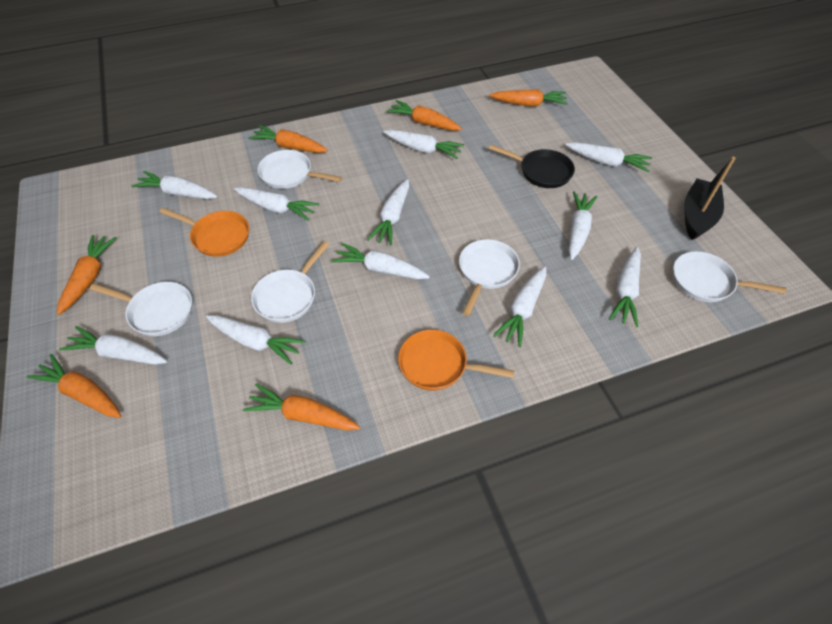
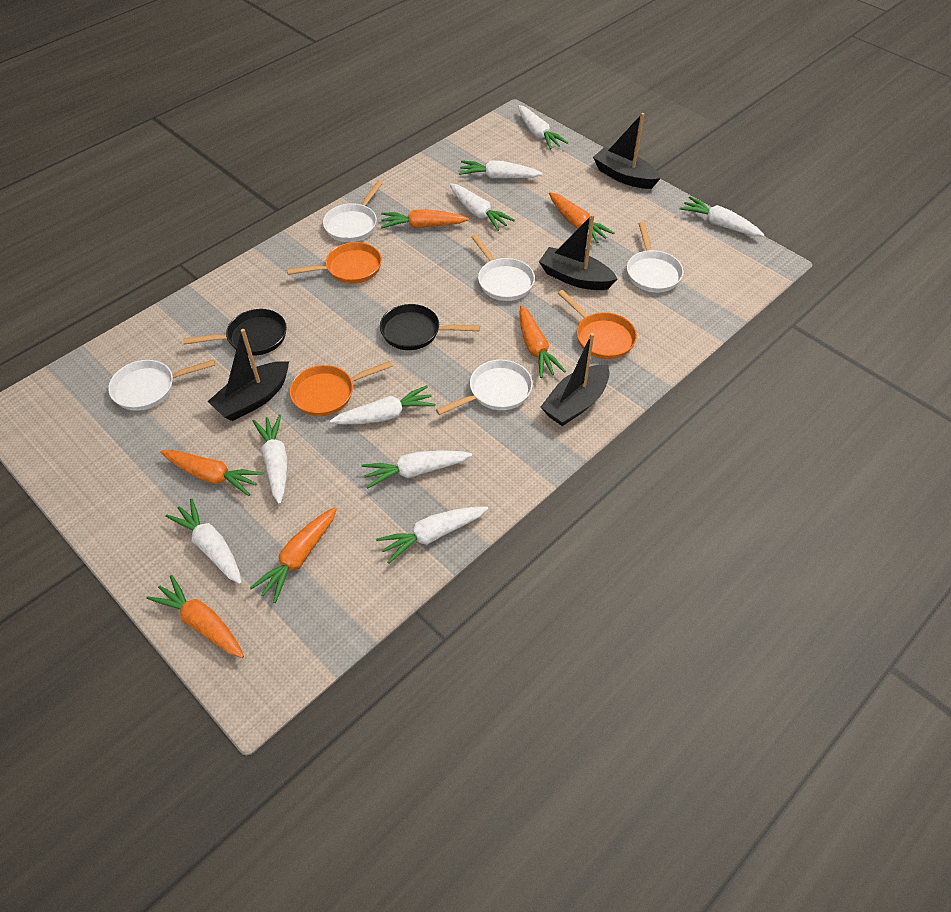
black boat: 1 -> 4
black pan: 1 -> 2
orange pan: 2 -> 3
white carrot: 11 -> 9

